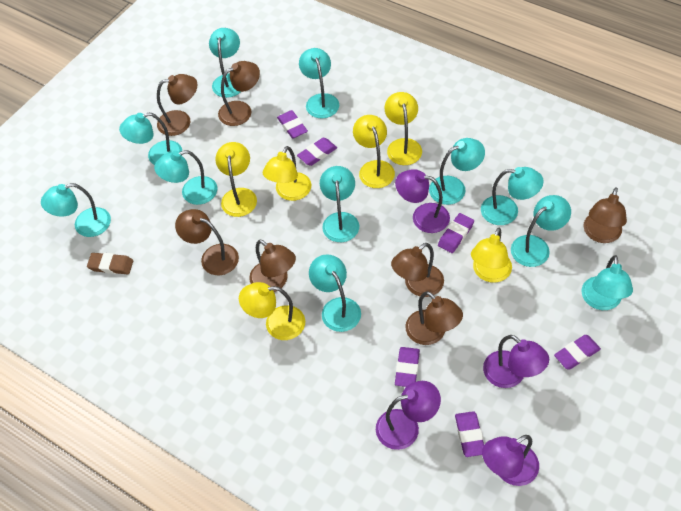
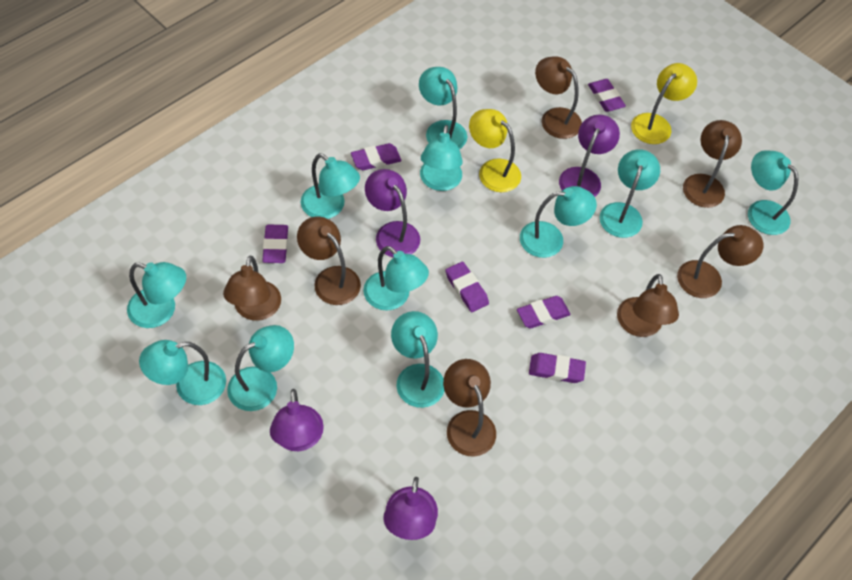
brown eraser: 1 -> 0
yellow lamp: 6 -> 2

